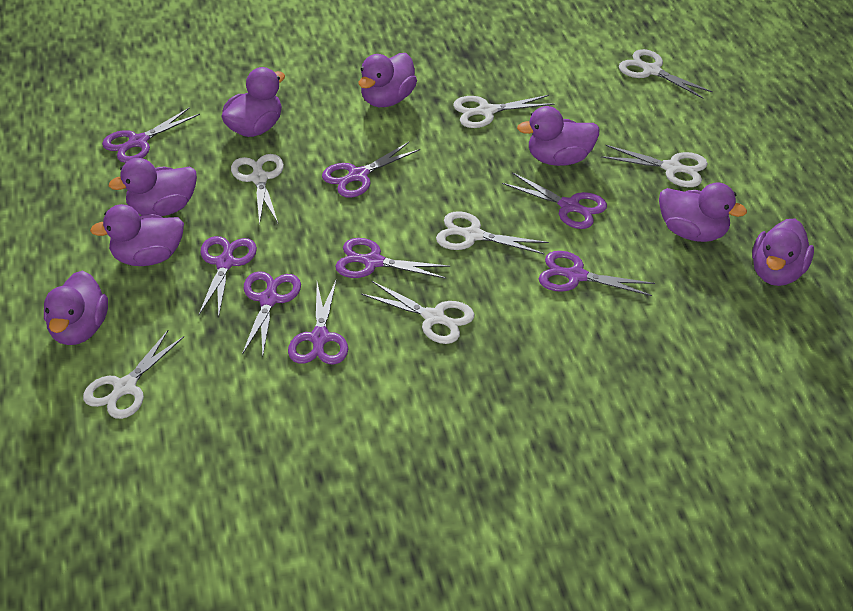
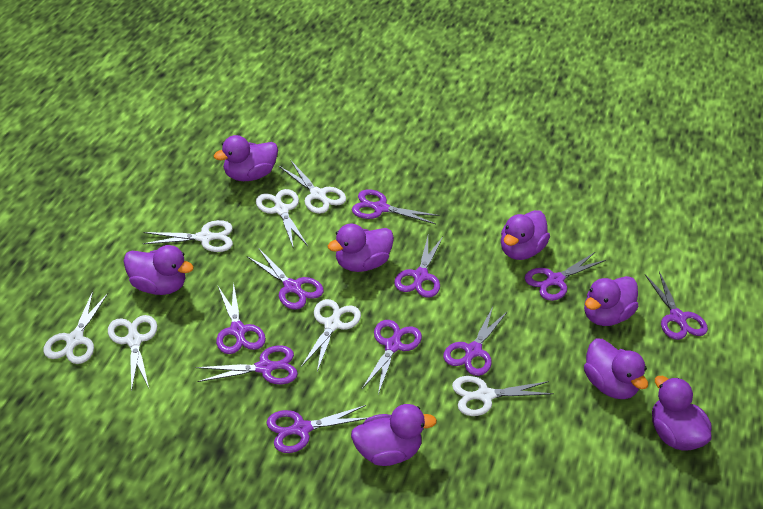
purple scissors: 8 -> 10

